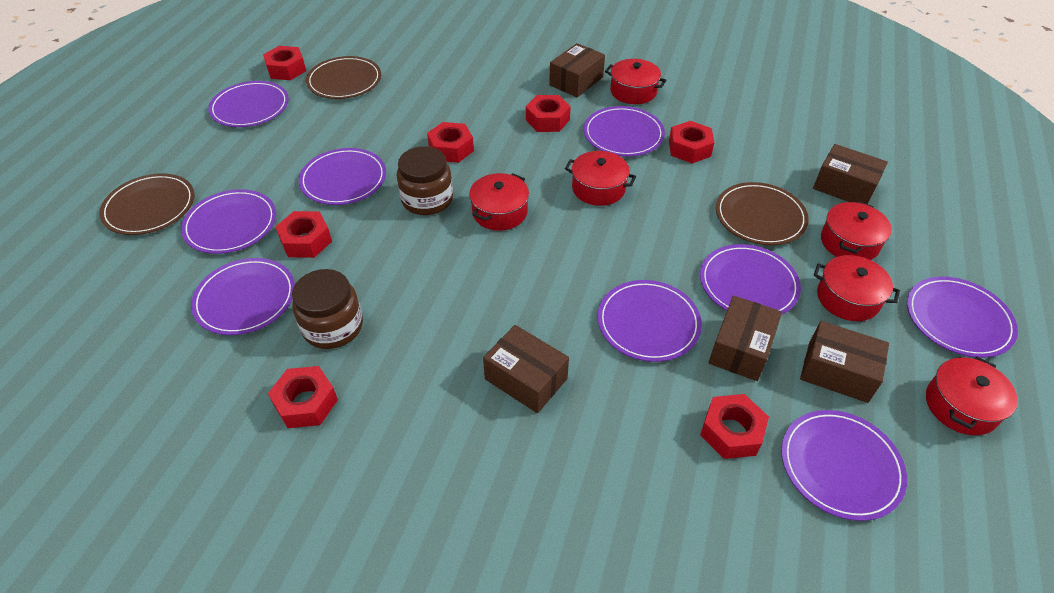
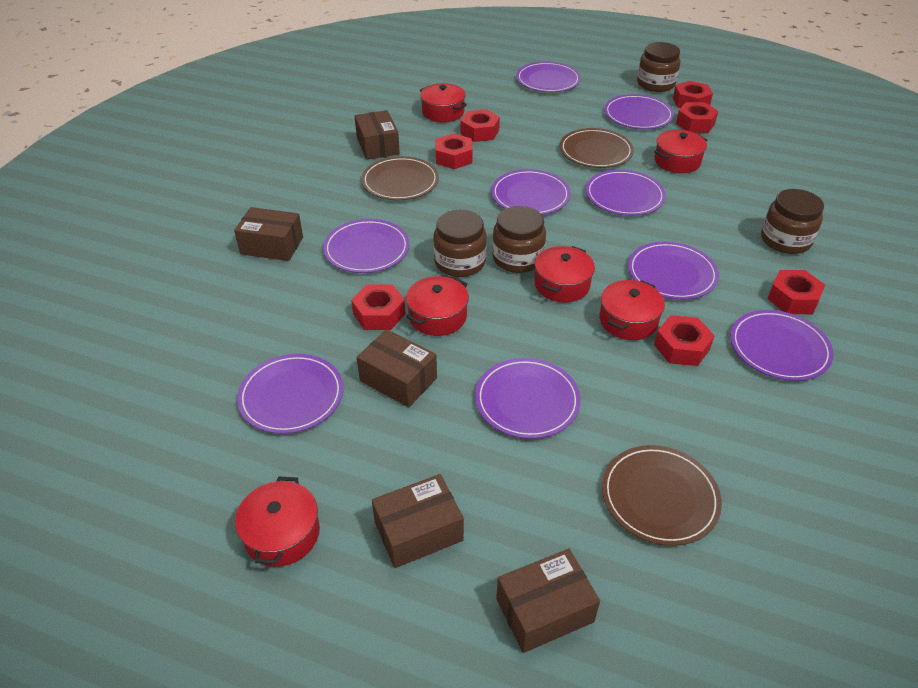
brown jar: 2 -> 4

